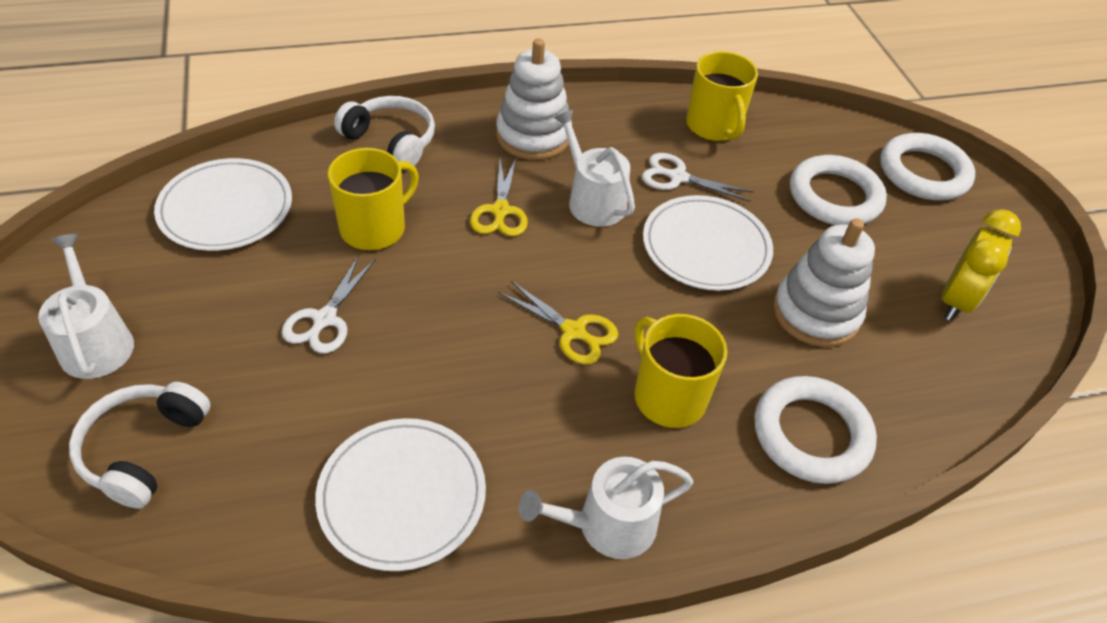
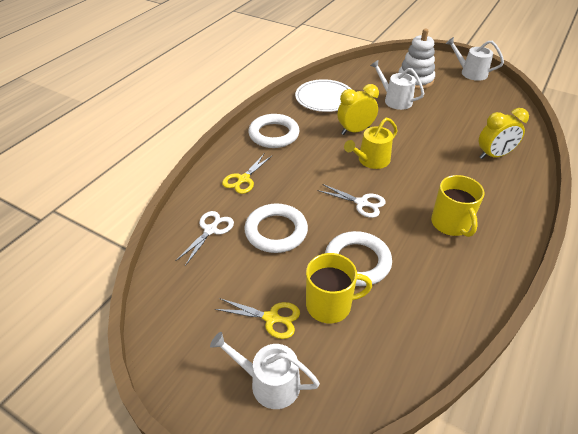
white headphones: 2 -> 0
white plate: 3 -> 1
white stacking toy: 2 -> 1
yellow clock: 1 -> 2
yellow mug: 3 -> 2
yellow watering can: 0 -> 1

